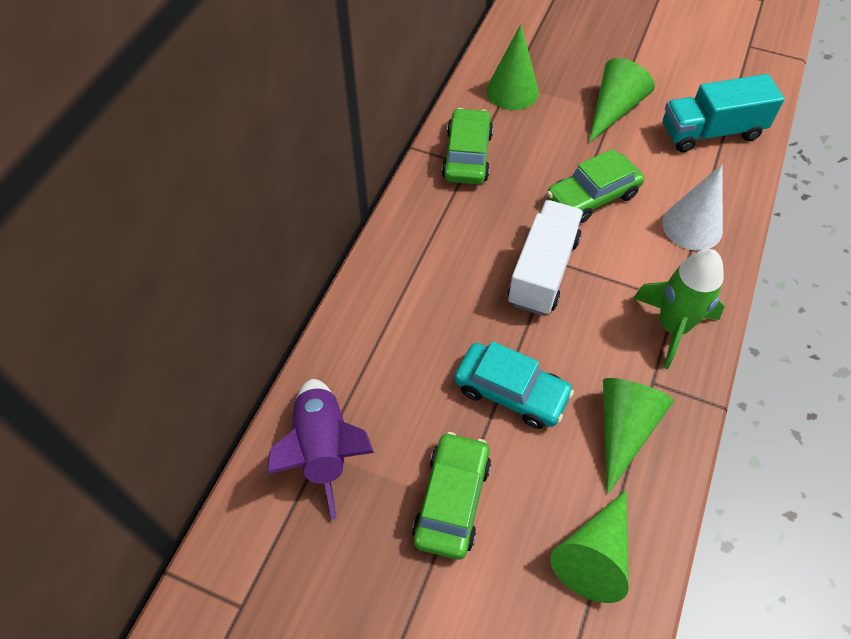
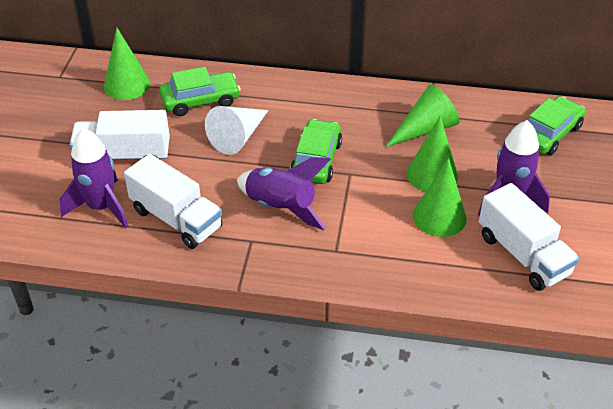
green rocket: 1 -> 0
purple rocket: 1 -> 3
turquoise car: 1 -> 0
turquoise truck: 1 -> 0
white truck: 1 -> 3

